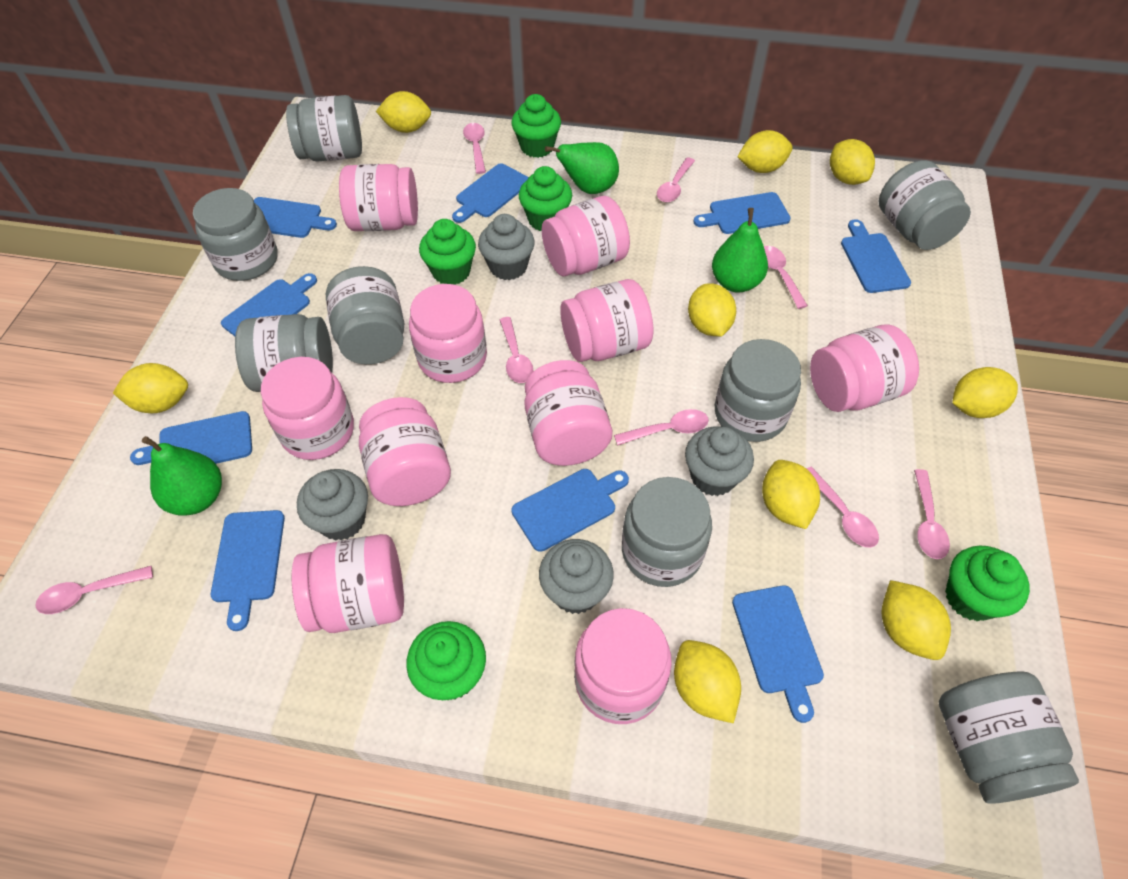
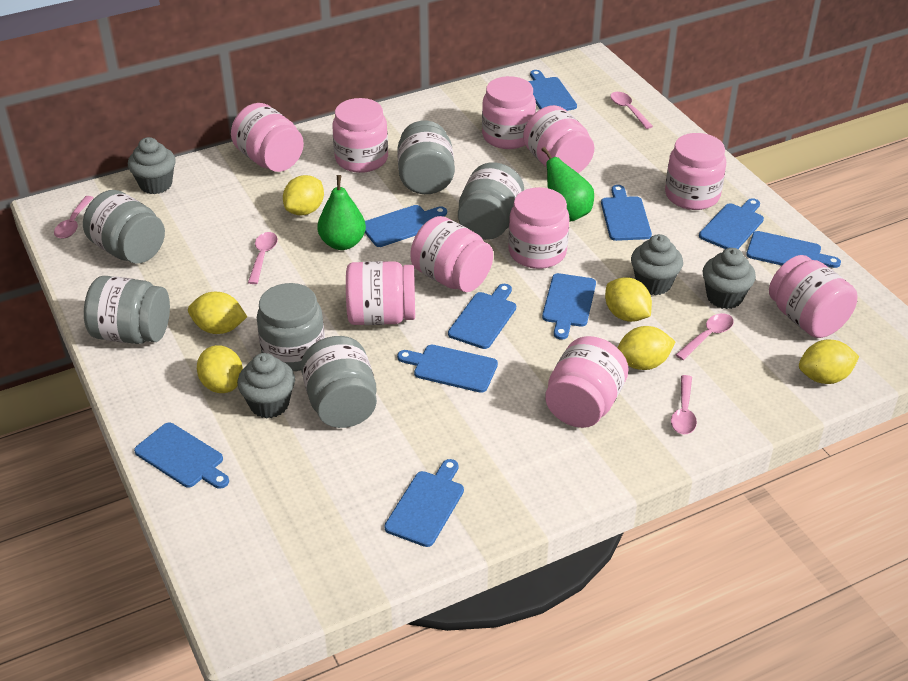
blue cutting board: 9 -> 10
green cupcake: 5 -> 0
green pear: 3 -> 2
grey jar: 8 -> 6
pink spoon: 8 -> 5
yellow lemon: 9 -> 6

